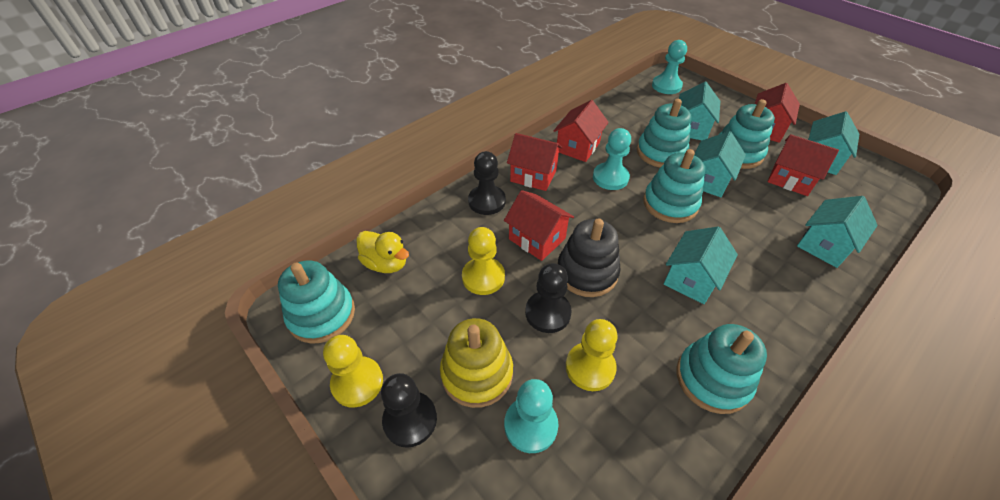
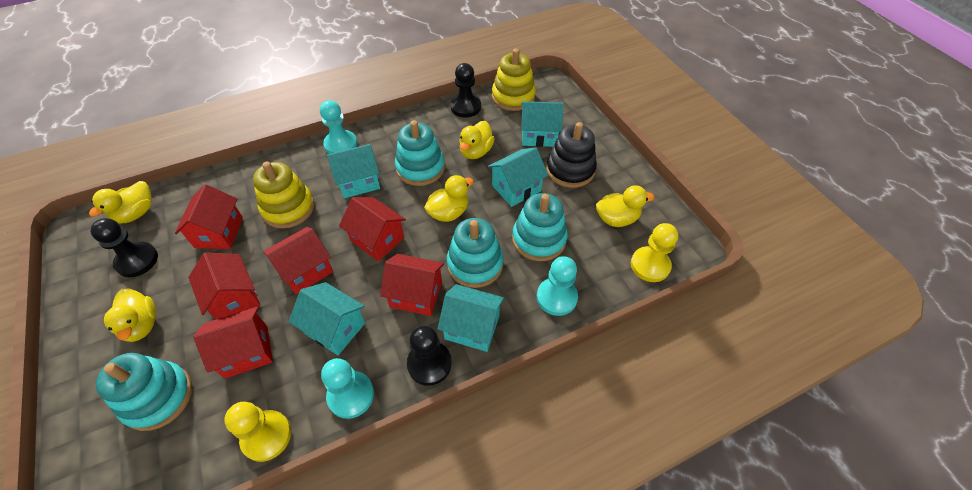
red house: 5 -> 6
turquoise stacking toy: 5 -> 4
yellow duck: 1 -> 5
yellow pawn: 3 -> 2
yellow stacking toy: 1 -> 2

